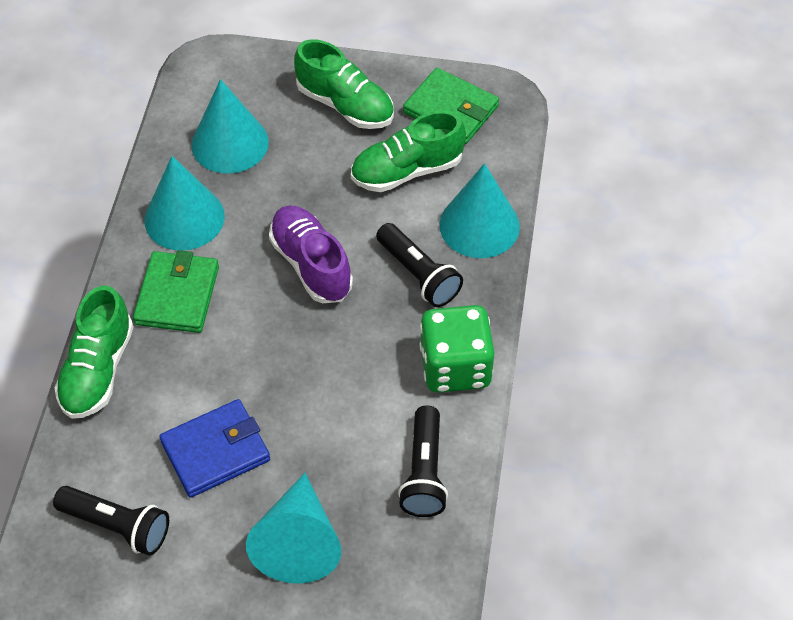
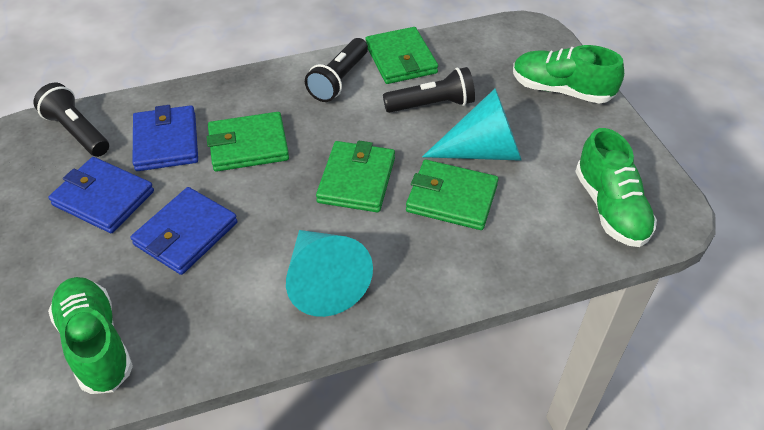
blue wallet: 1 -> 3
green dice: 1 -> 0
green wallet: 2 -> 4
purple shoe: 1 -> 0
turquoise cone: 4 -> 2

